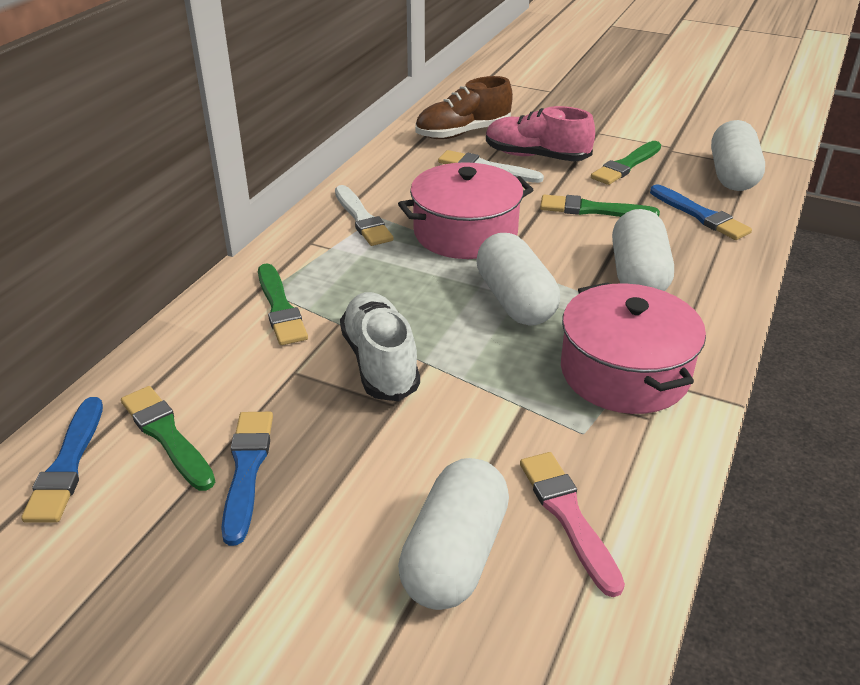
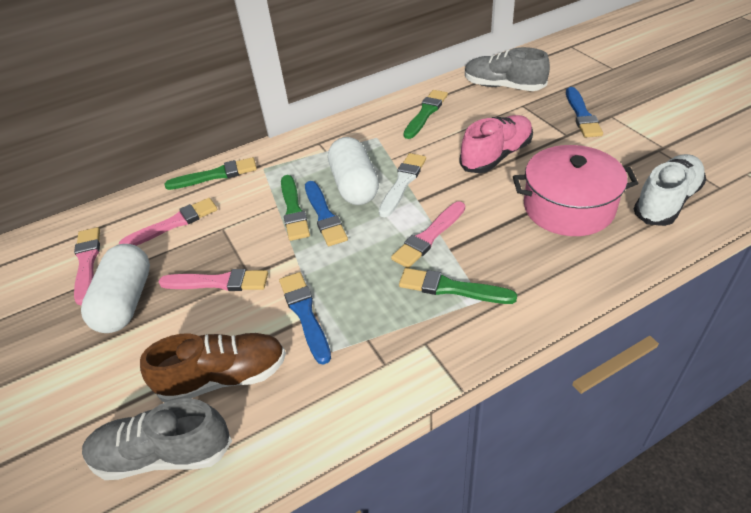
grey shoe: 0 -> 2
pink brush: 1 -> 4
pink pot: 2 -> 1
white brush: 2 -> 1
white capsule: 4 -> 2

